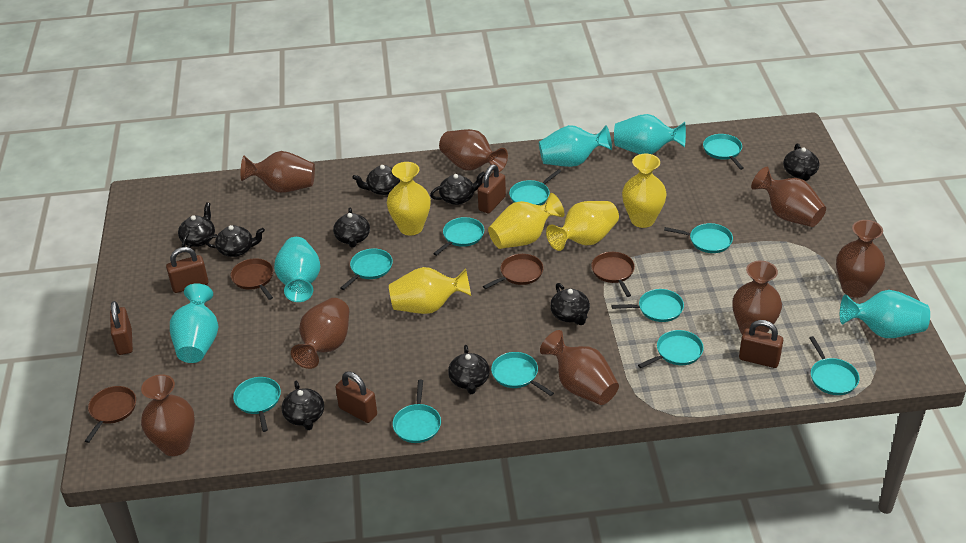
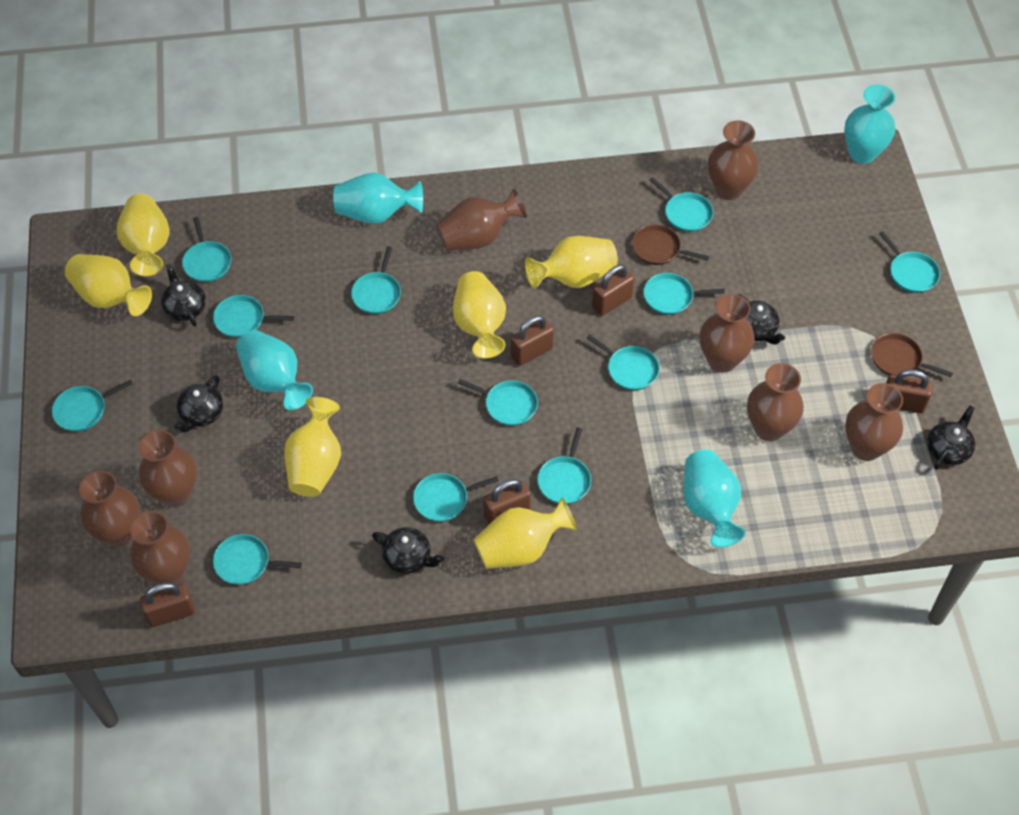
black teapot: 9 -> 5
brown pan: 4 -> 2
turquoise pan: 11 -> 12
turquoise vase: 5 -> 4
yellow vase: 5 -> 6

